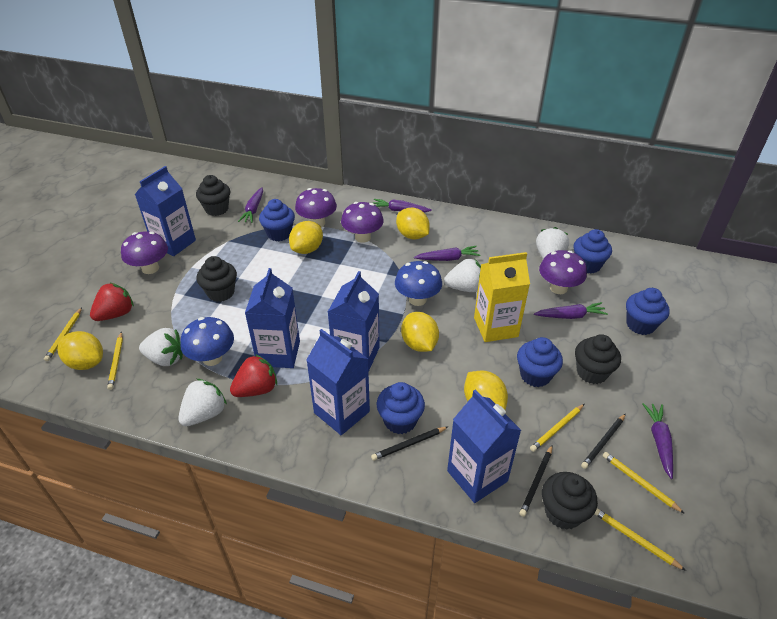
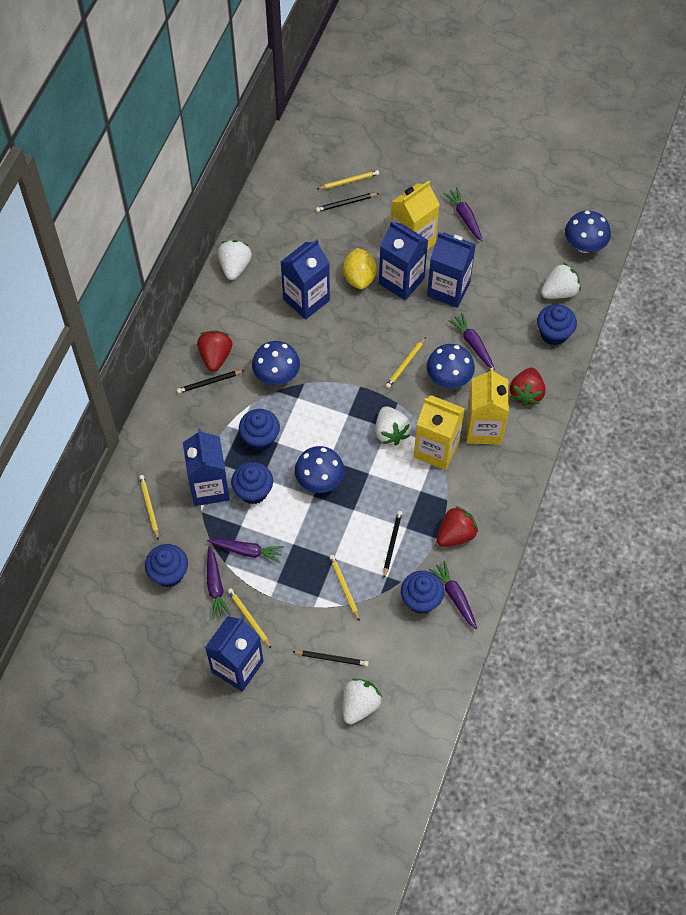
black cupcake: 4 -> 0
black pencil: 3 -> 4
blue mushroom: 2 -> 4
purple mushroom: 4 -> 0
red strawberry: 2 -> 3
yellow carton: 1 -> 3
yellow lemon: 5 -> 1

